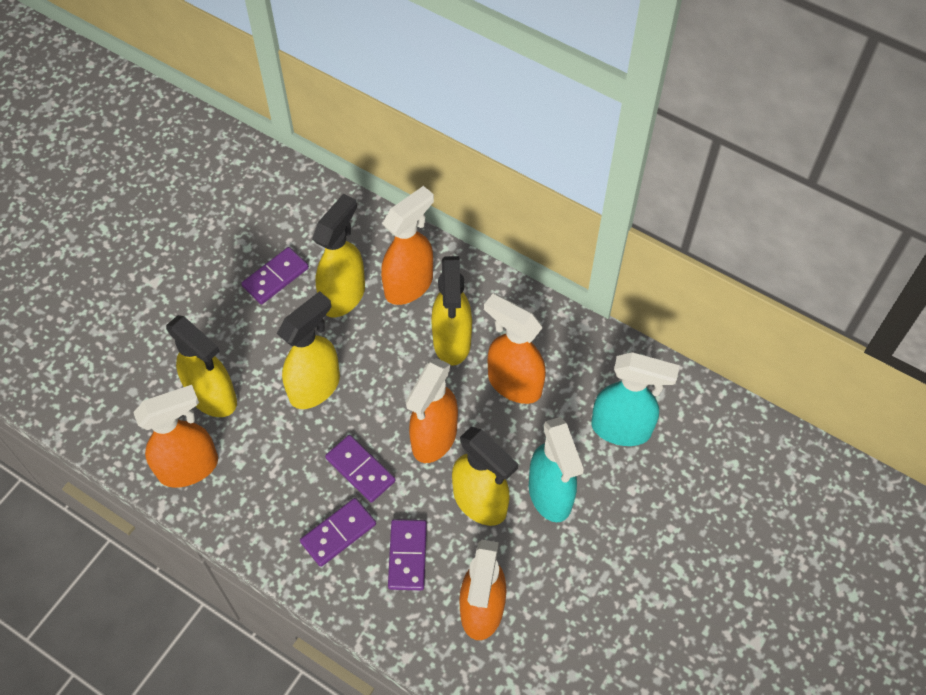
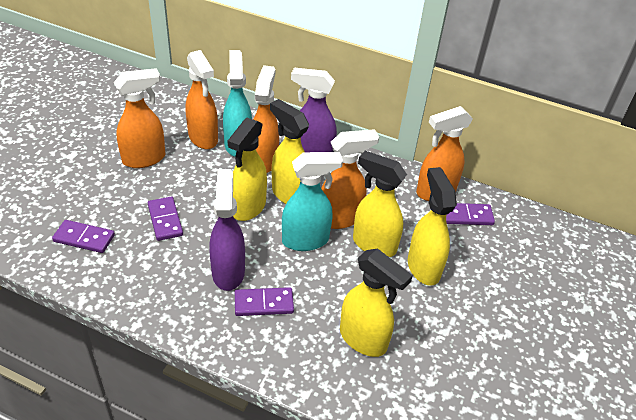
purple spray bottle: 0 -> 2

